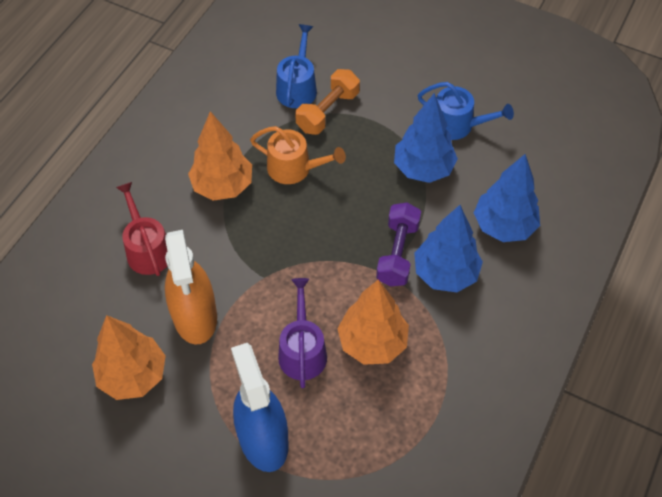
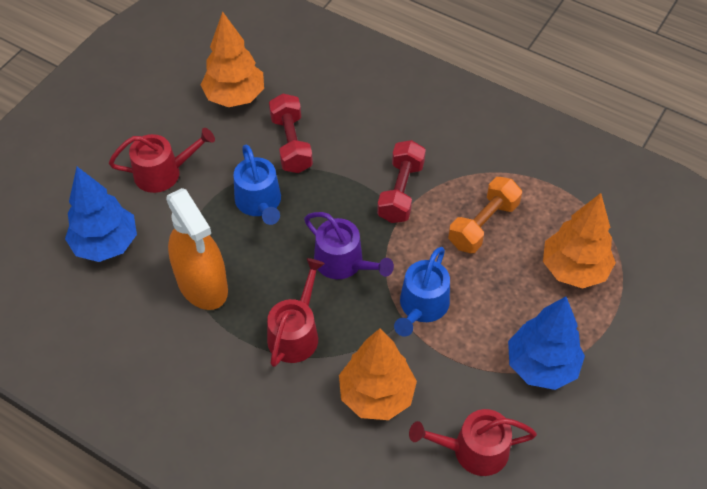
blue spray bottle: 1 -> 0
blue tree: 3 -> 2
orange watering can: 1 -> 0
purple dumbbell: 1 -> 0
red dumbbell: 0 -> 2
red watering can: 1 -> 3

